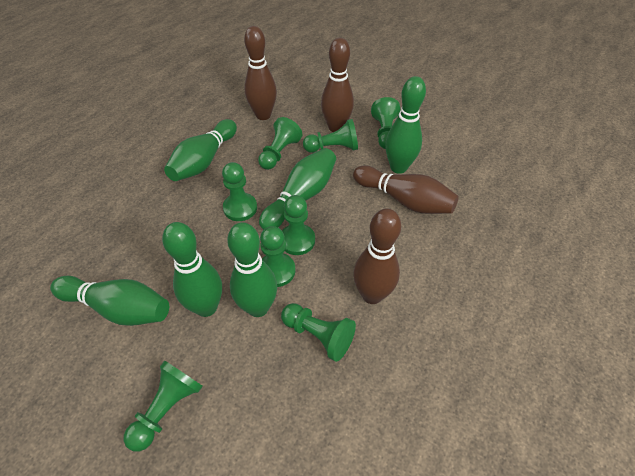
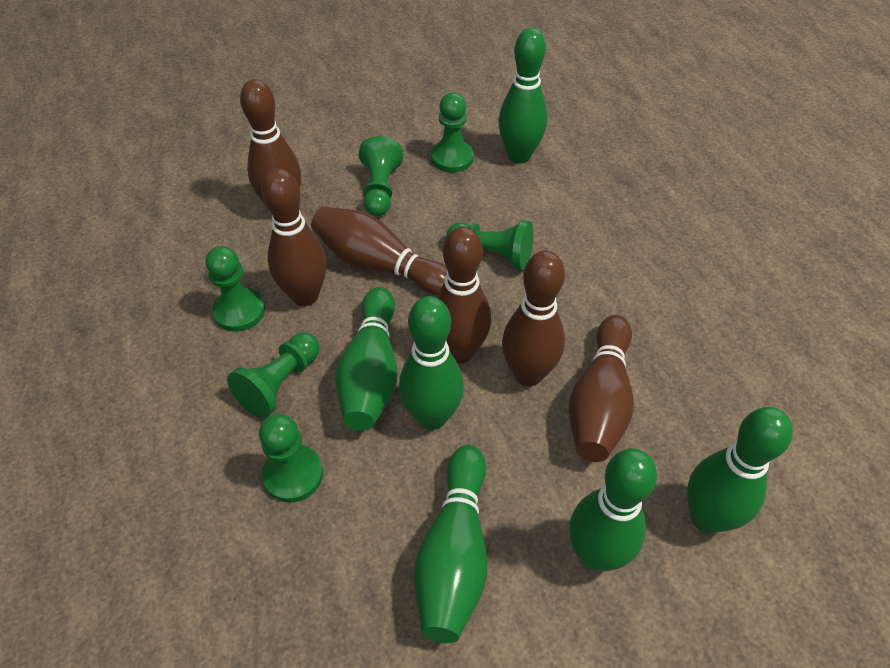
brown bowling pin: 4 -> 6
green pawn: 8 -> 6

